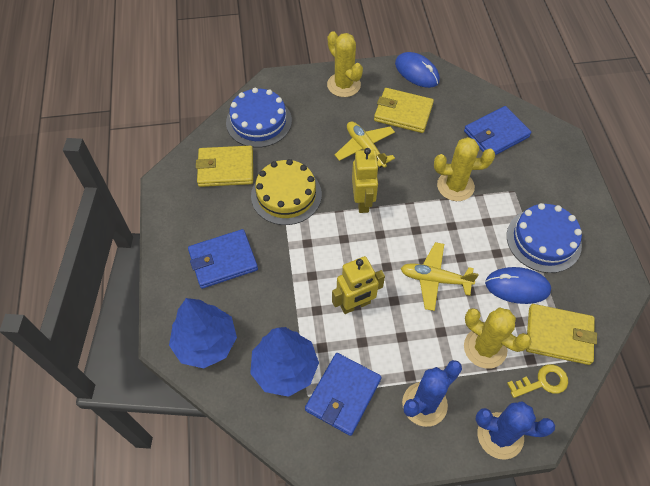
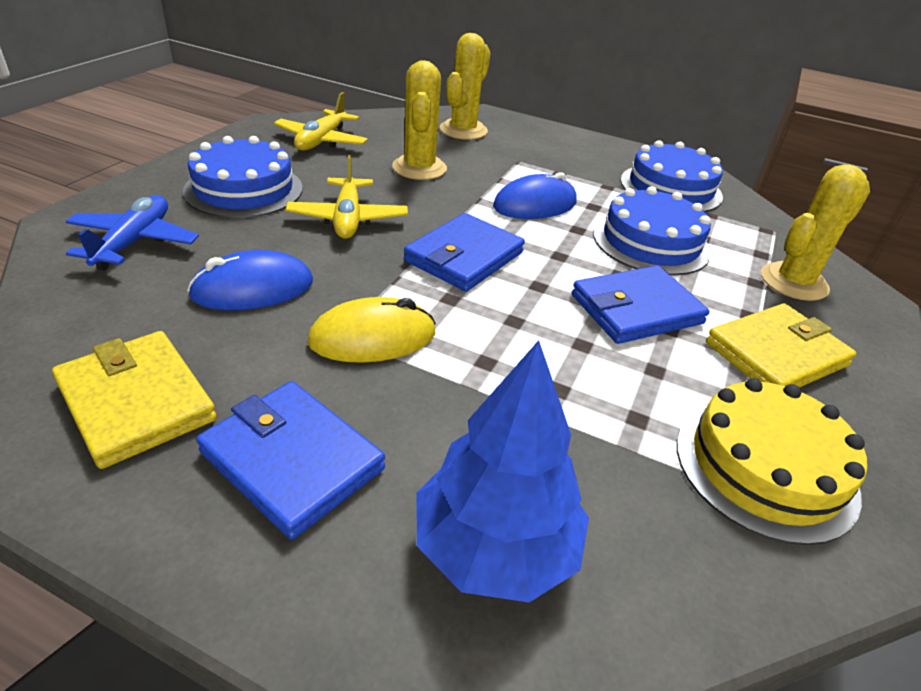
blue cactus: 2 -> 0
blue cake: 2 -> 3
blue plane: 0 -> 1
blue tree: 2 -> 1
yellow key: 1 -> 0
yellow mouse: 0 -> 1
yellow robot: 2 -> 0
yellow wallet: 3 -> 2

